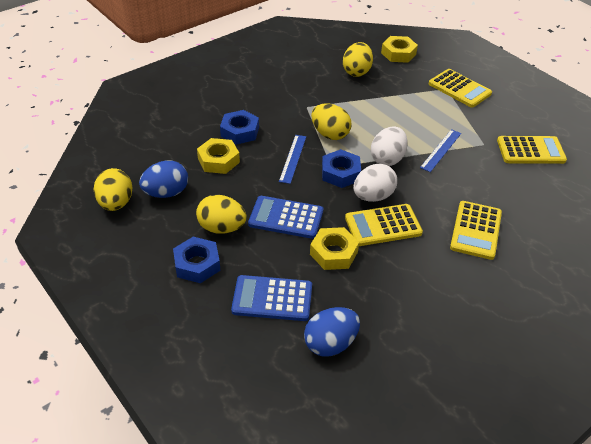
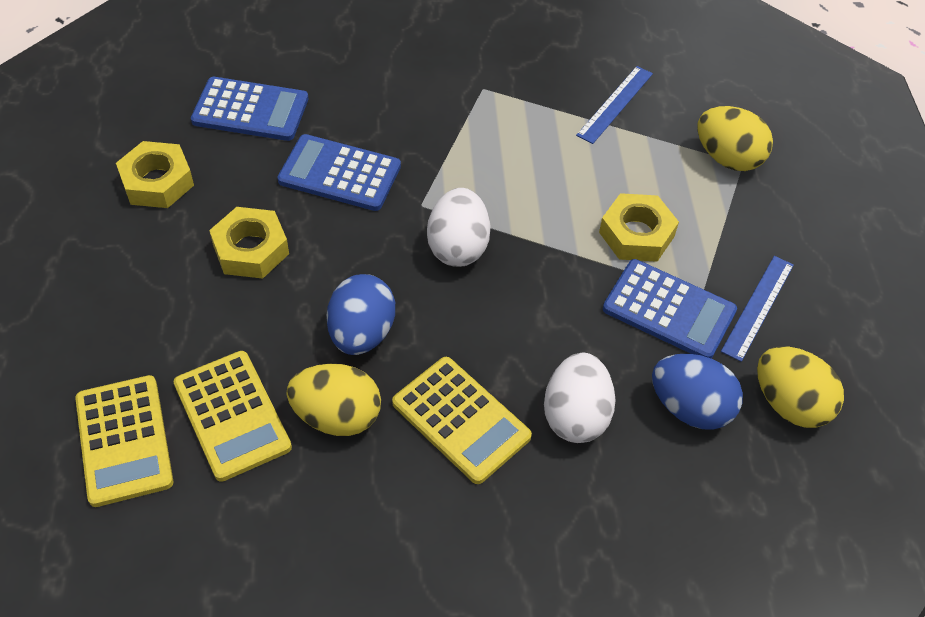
blue calculator: 2 -> 3
blue nut: 3 -> 0
yellow calculator: 4 -> 3
yellow egg: 4 -> 3

